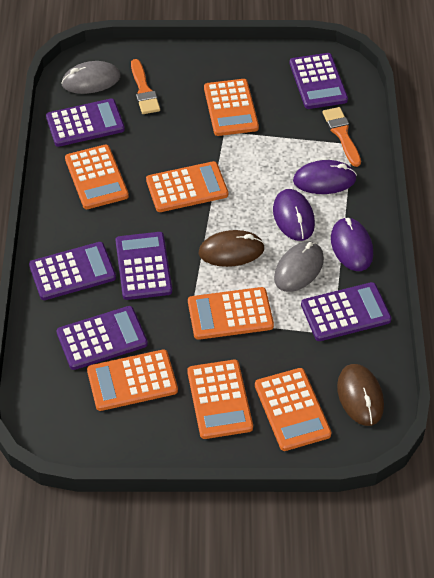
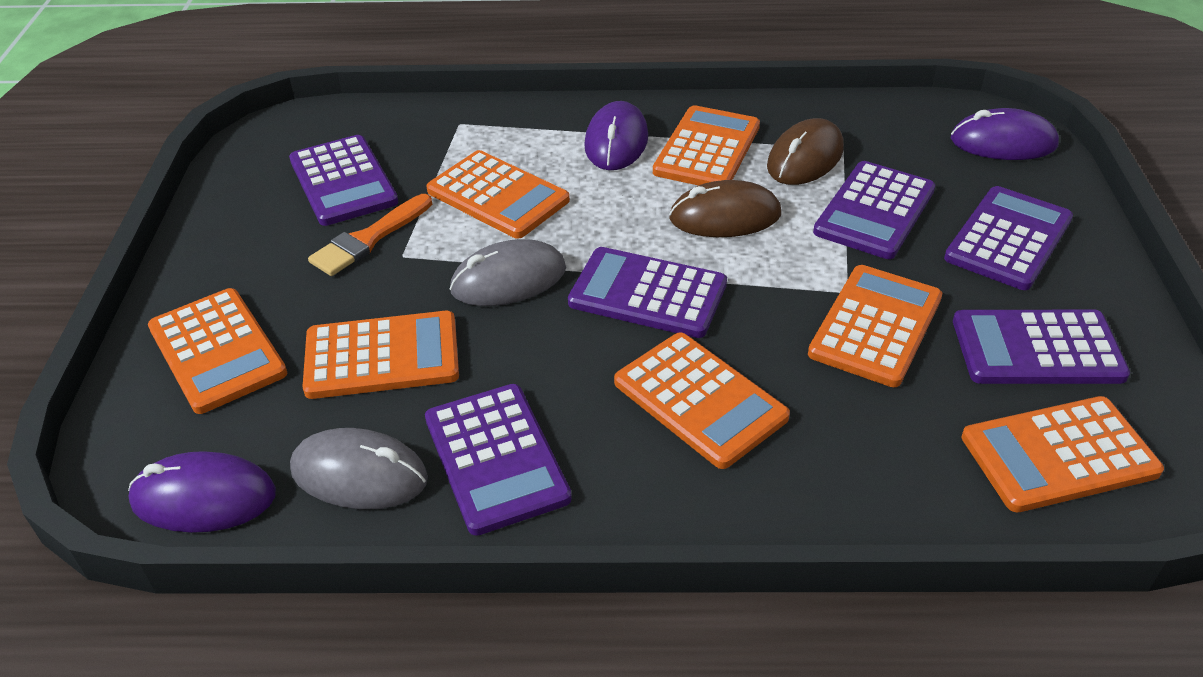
orange brush: 2 -> 1

